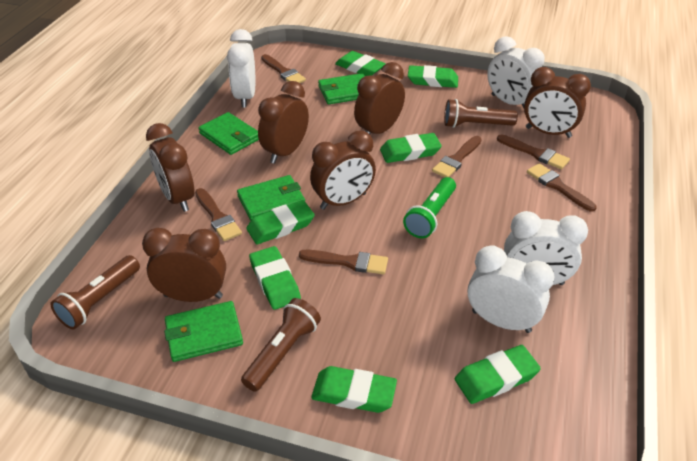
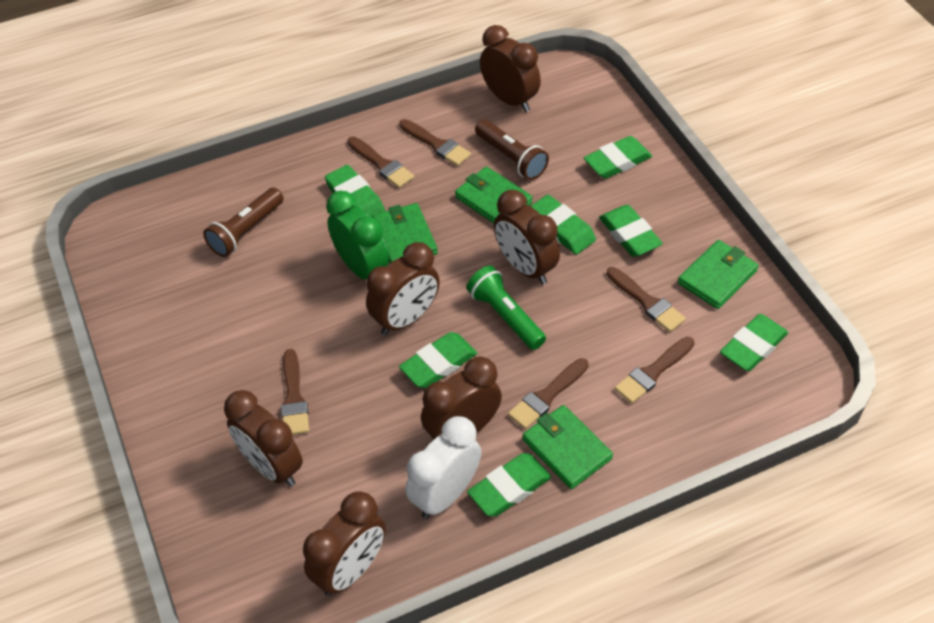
brown flashlight: 3 -> 2
green clock: 0 -> 1
white clock: 4 -> 1

